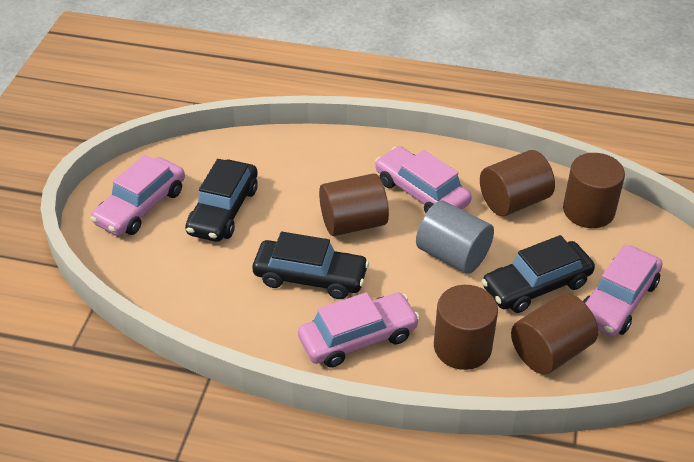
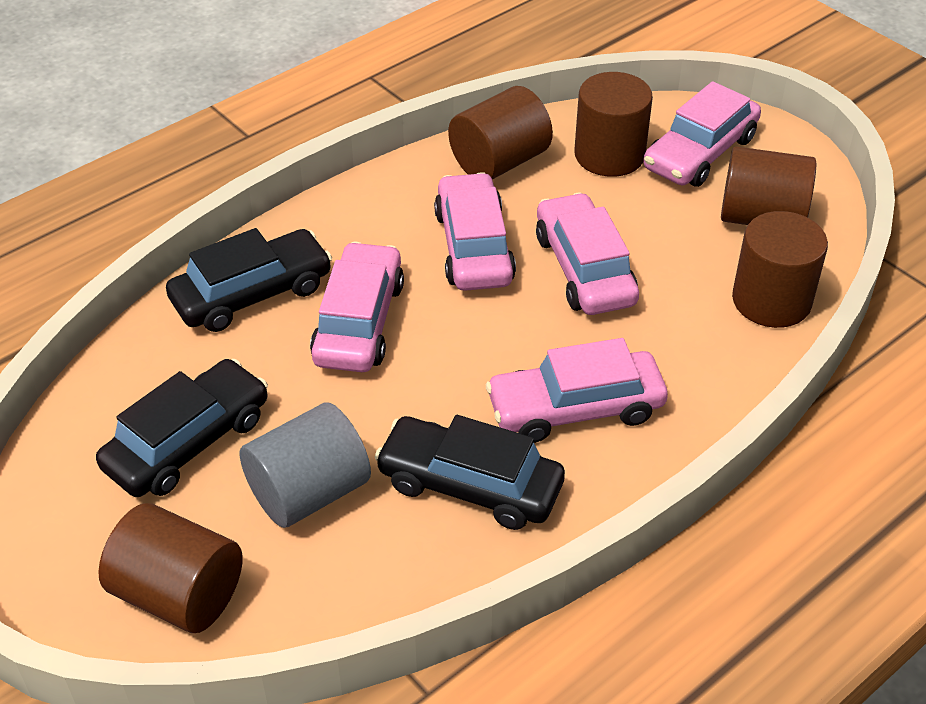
pink car: 4 -> 5

